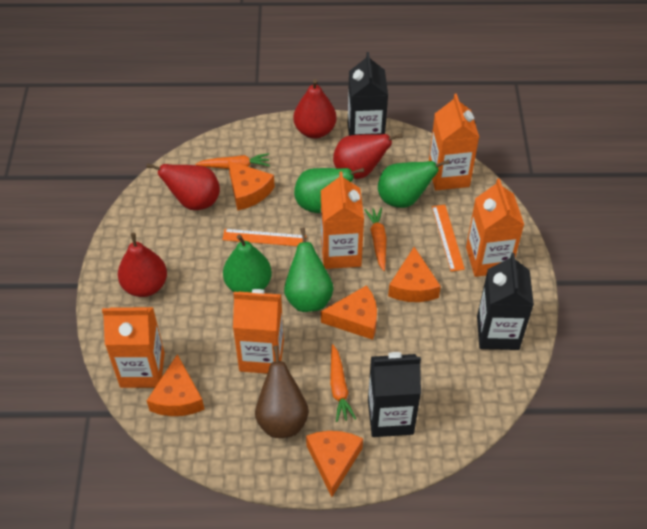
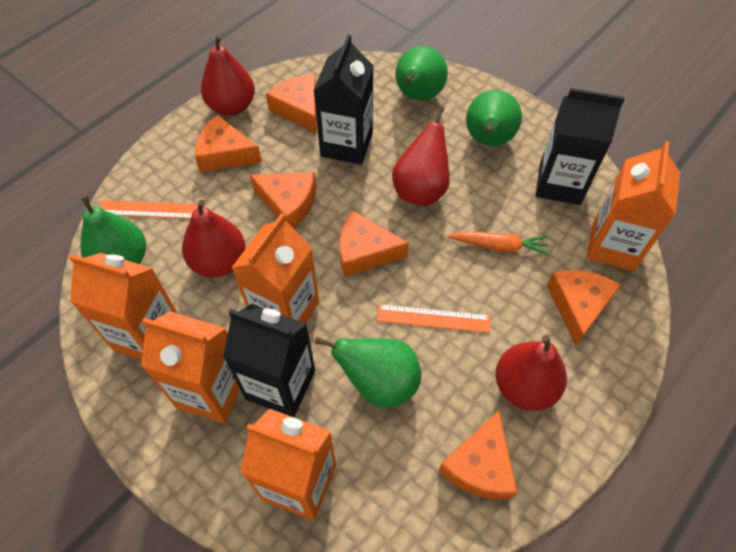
brown pear: 1 -> 0
orange carrot: 3 -> 1
orange cheese: 5 -> 6

